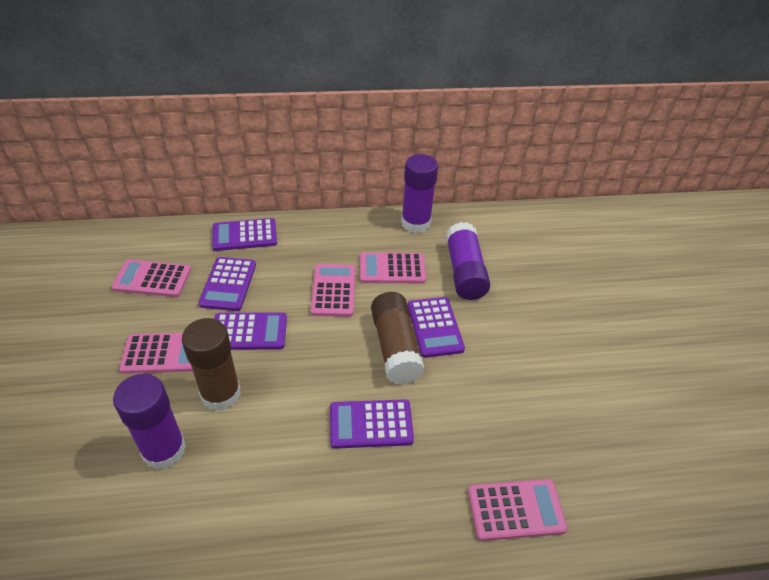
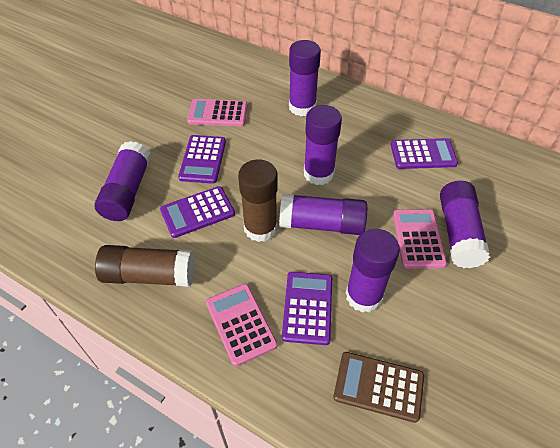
brown calculator: 0 -> 1
pink calculator: 5 -> 3
purple calculator: 5 -> 4
purple glue stick: 3 -> 6

